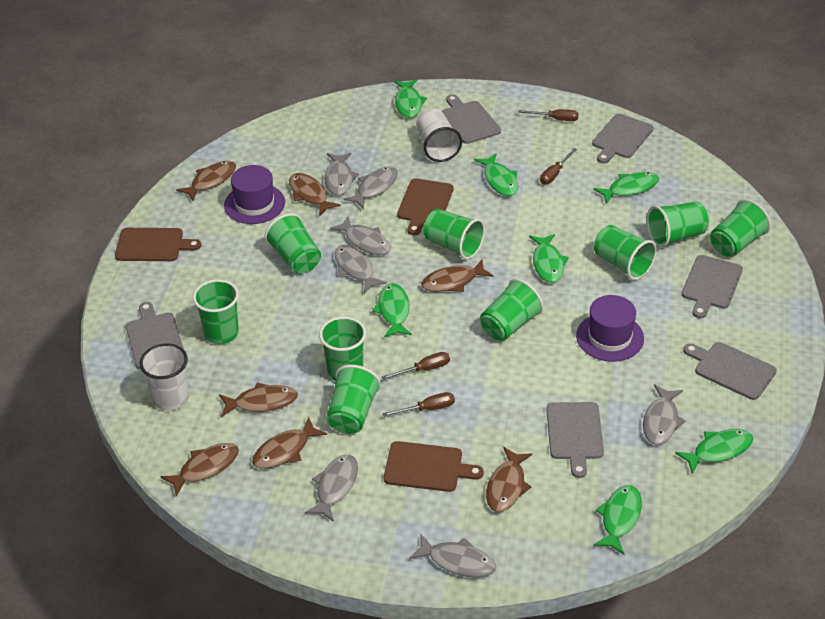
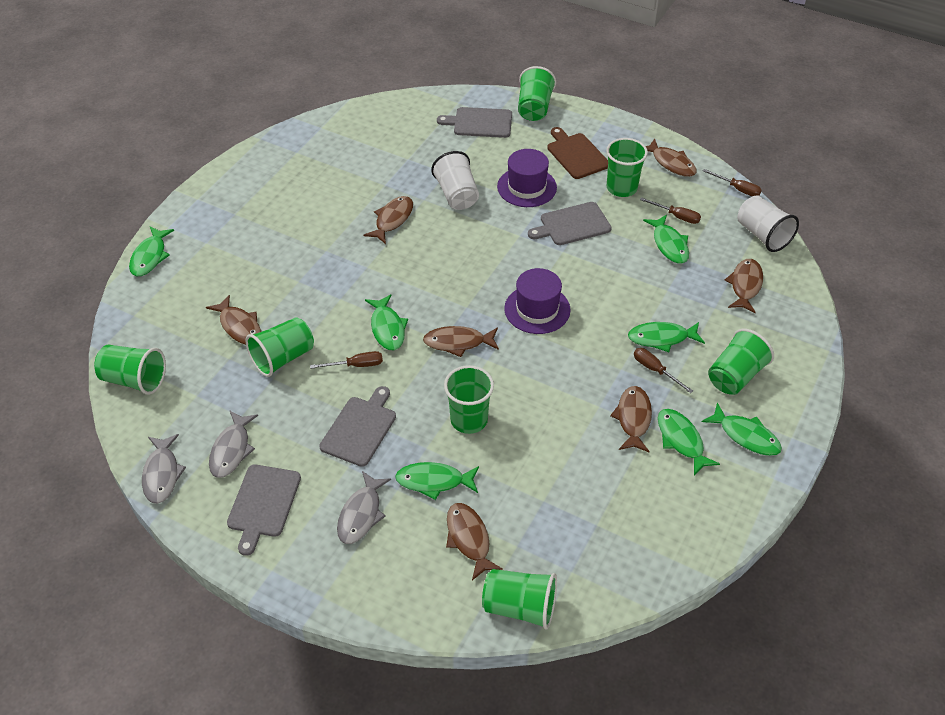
brown cutting board: 3 -> 1
green cup: 9 -> 7
grey cutting board: 6 -> 4
grey fish: 7 -> 3

